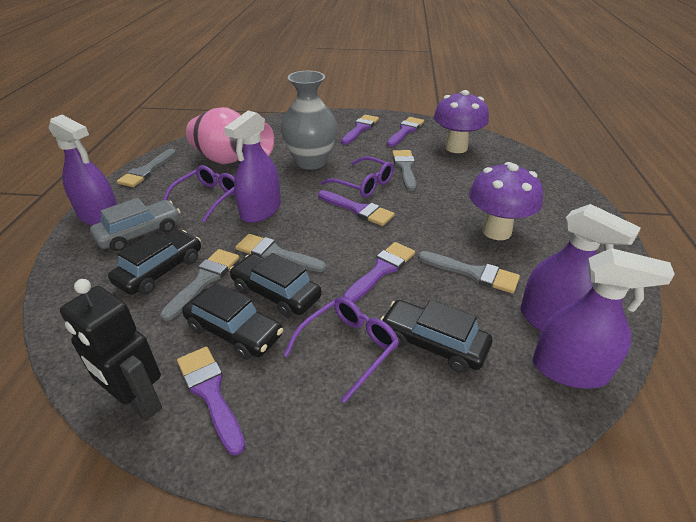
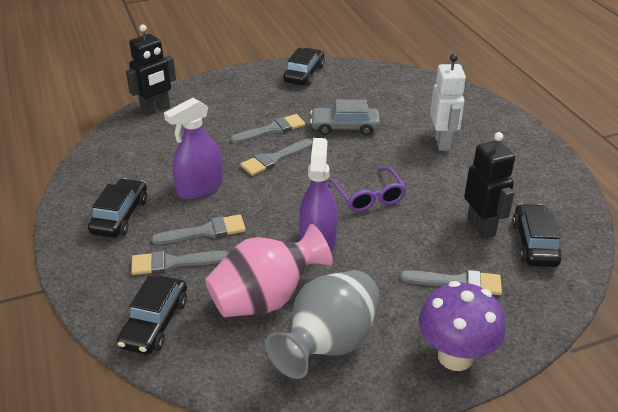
black robot: 1 -> 2
purple brush: 5 -> 0
purple glasses: 3 -> 1
purple mushroom: 2 -> 1
purple spray bottle: 4 -> 2
white robot: 0 -> 1

